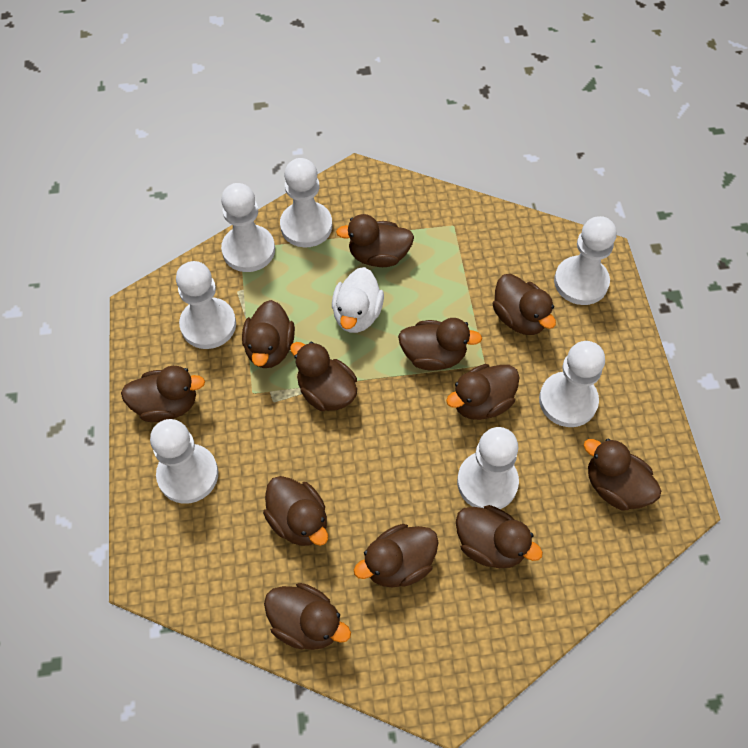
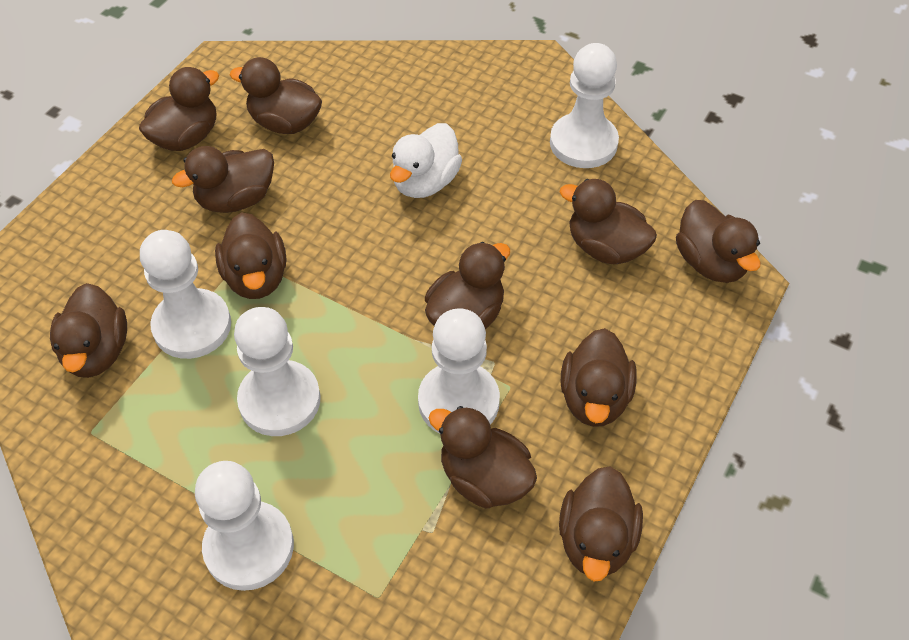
brown duck: 12 -> 11
white pawn: 7 -> 5

